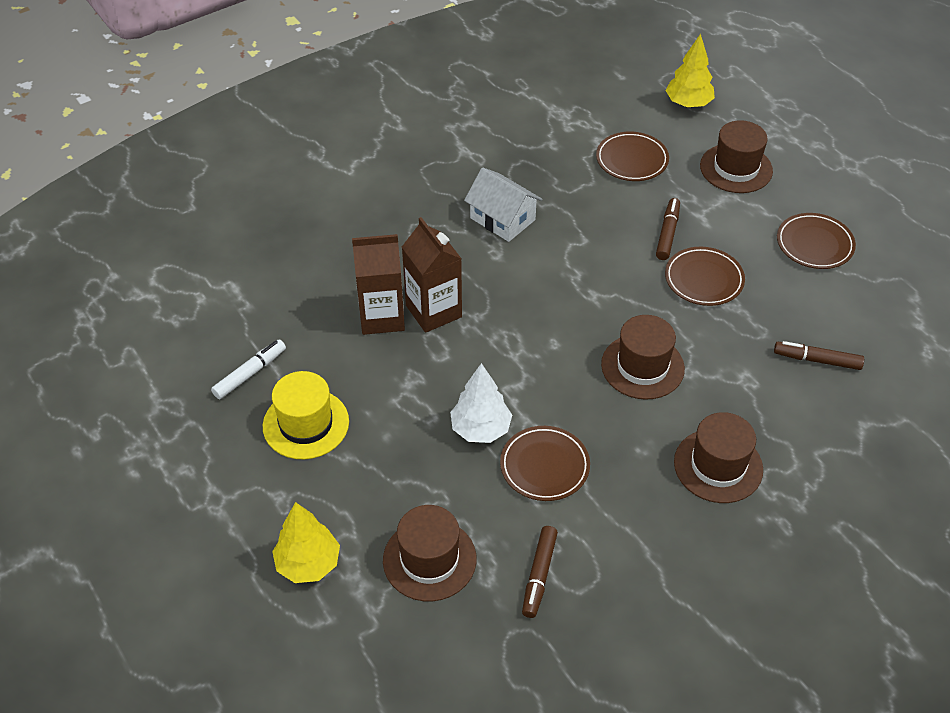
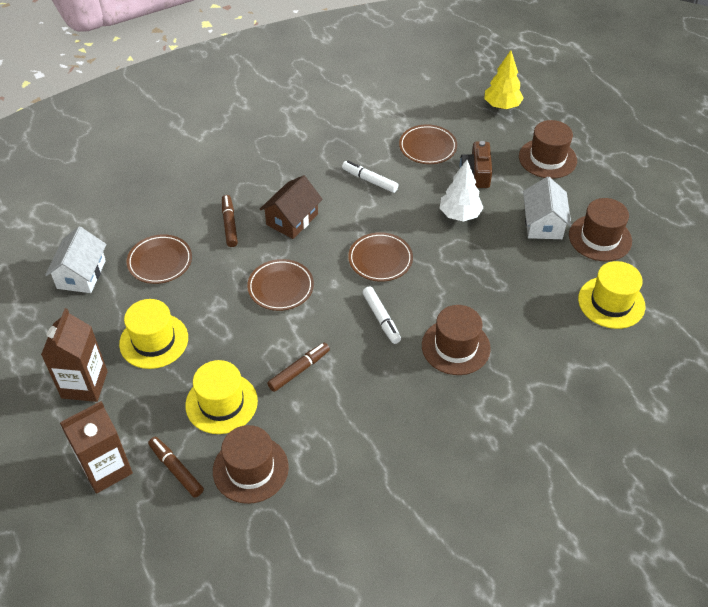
brown camera: 0 -> 1
brown house: 0 -> 1
white house: 1 -> 2
white marker: 1 -> 2
yellow hat: 1 -> 3
yellow tree: 2 -> 1

